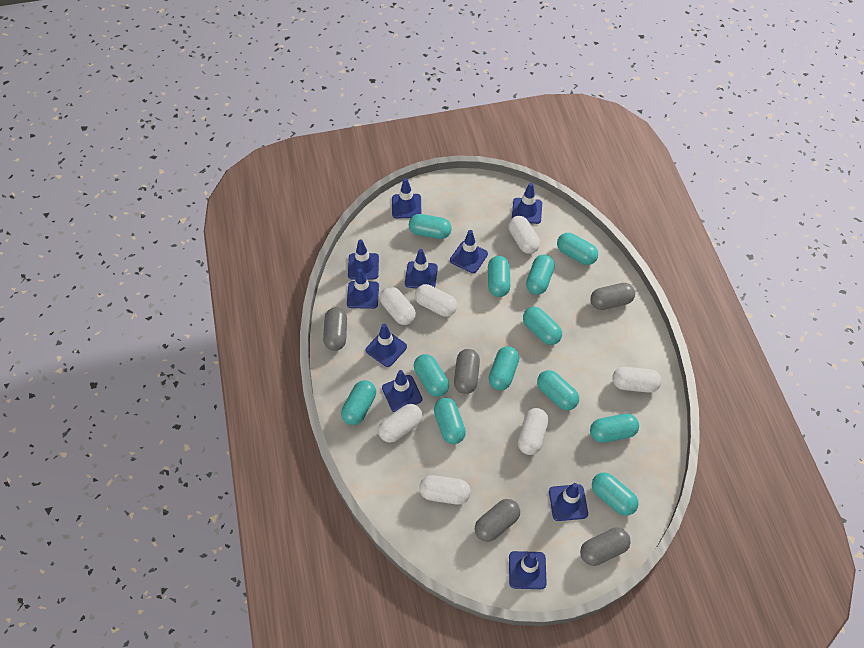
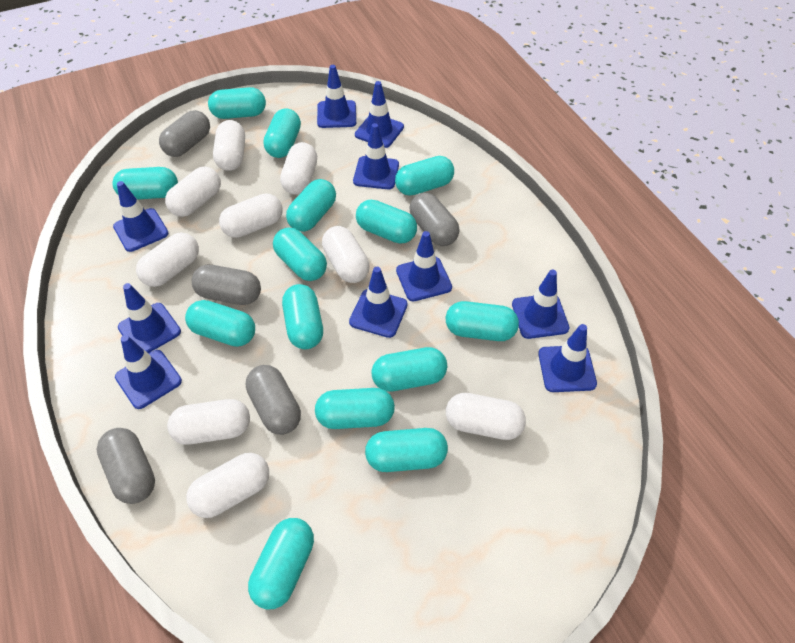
turquoise capsule: 12 -> 14
white capsule: 7 -> 9

